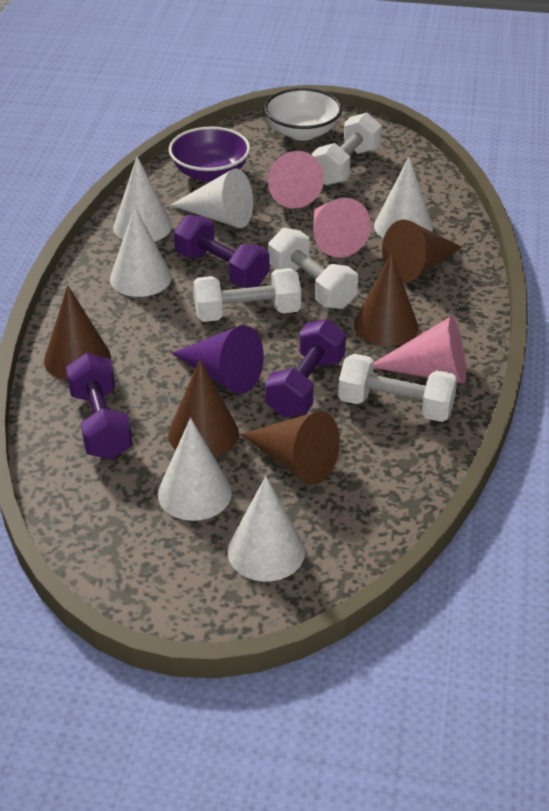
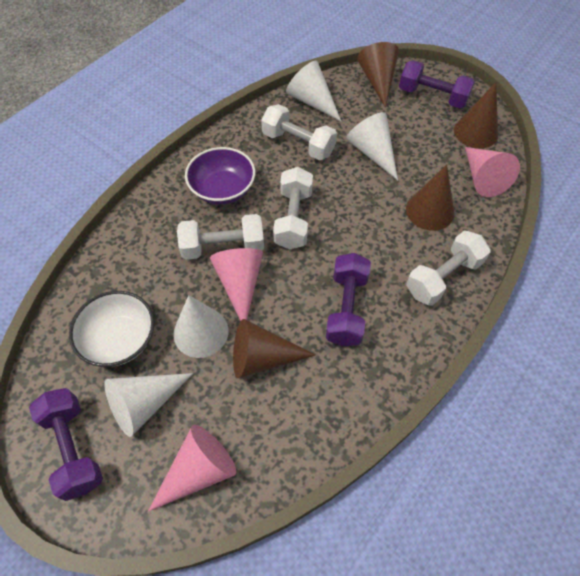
brown cone: 5 -> 4
purple cone: 1 -> 0
white cone: 6 -> 4

